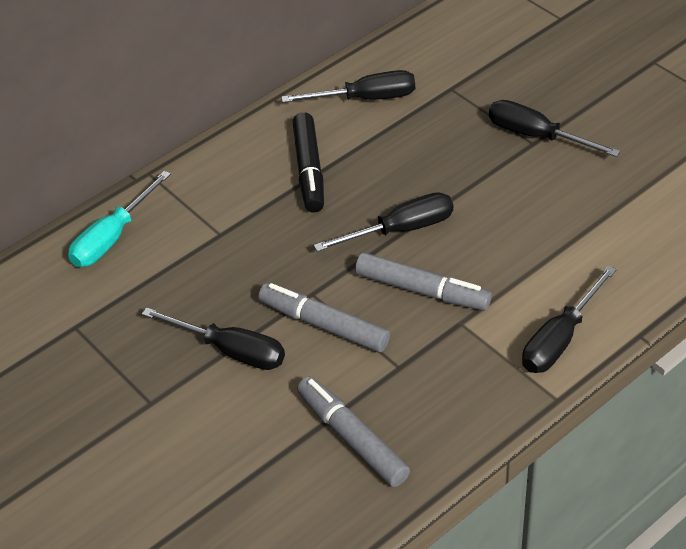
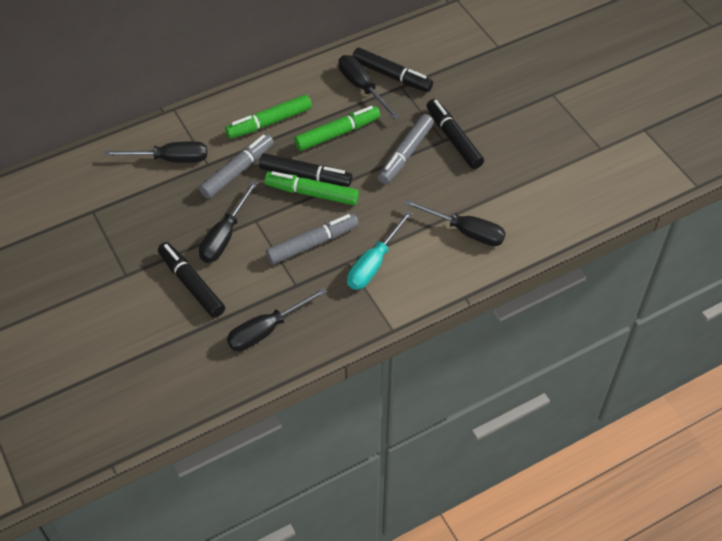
black marker: 1 -> 4
green marker: 0 -> 3

